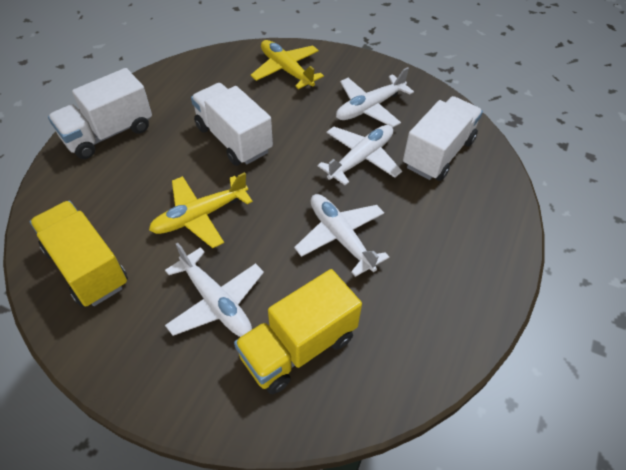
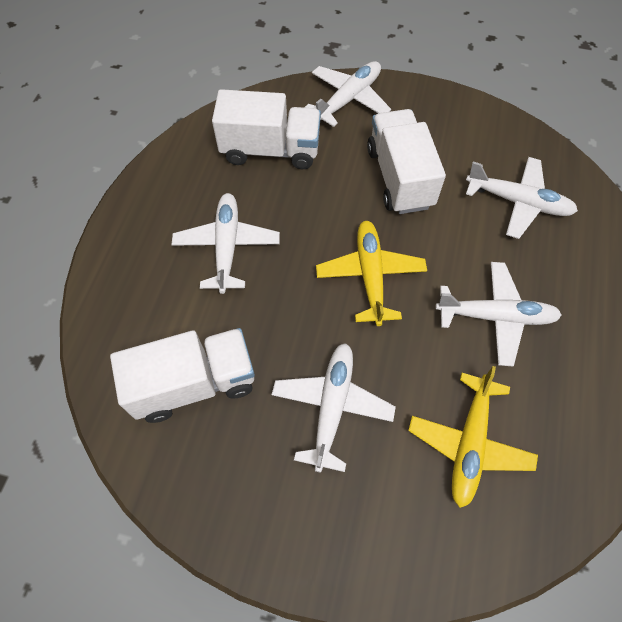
white plane: 4 -> 5
yellow truck: 2 -> 0

